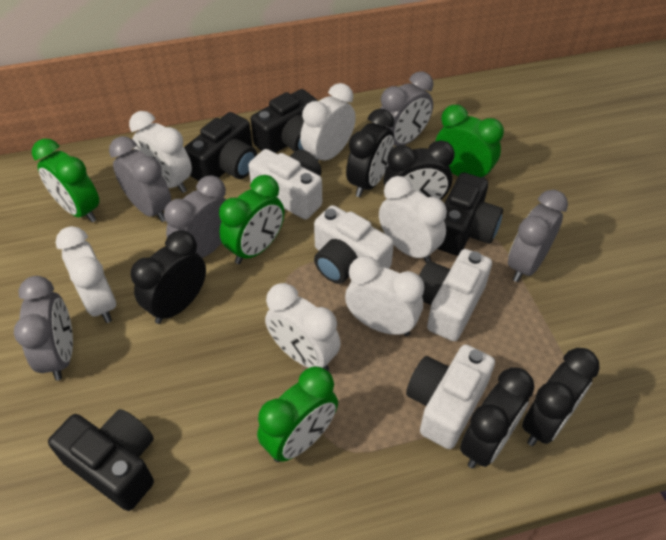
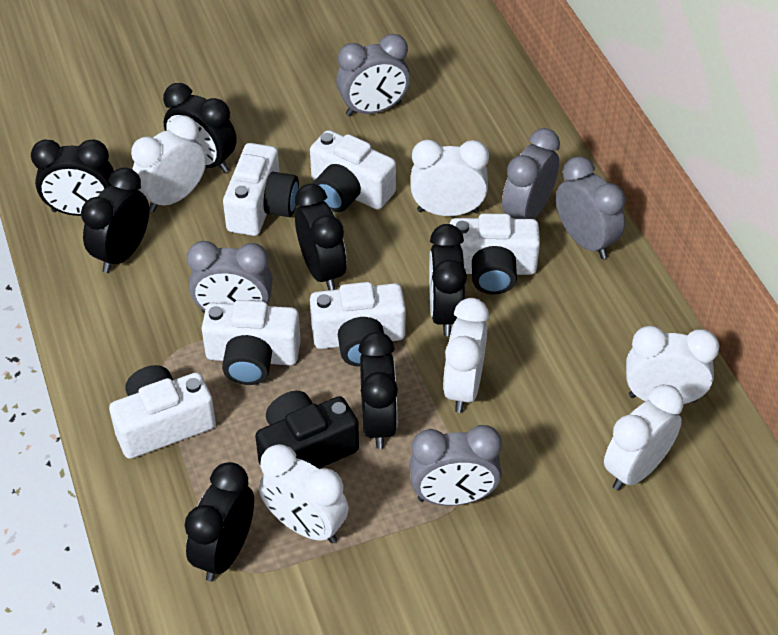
black camera: 4 -> 1
black clock: 5 -> 7
green clock: 4 -> 0
white camera: 4 -> 6

